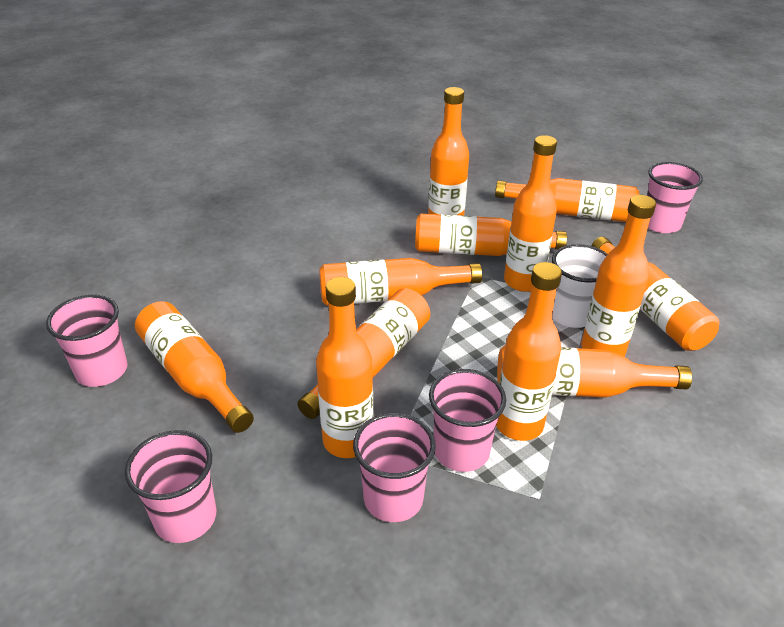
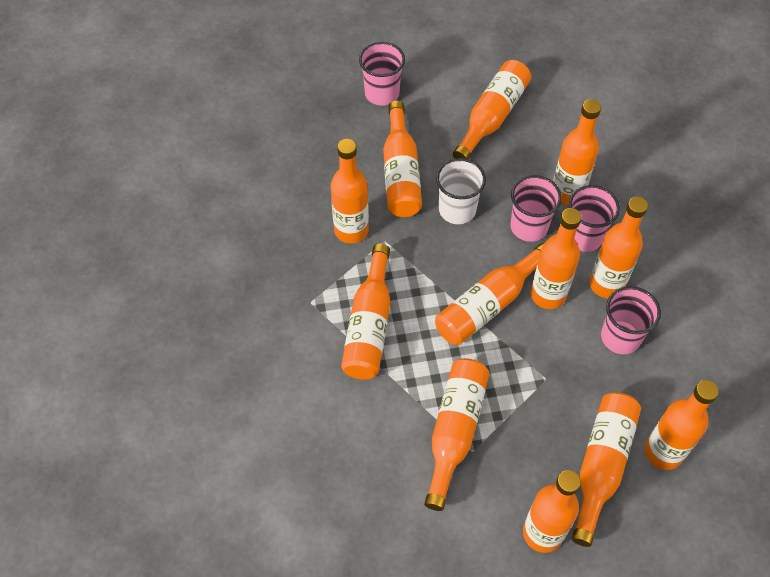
pink cup: 5 -> 4

